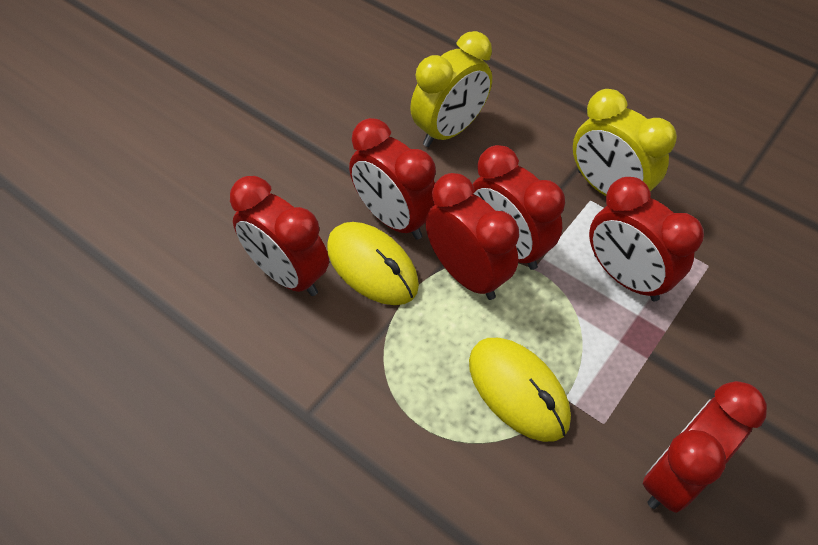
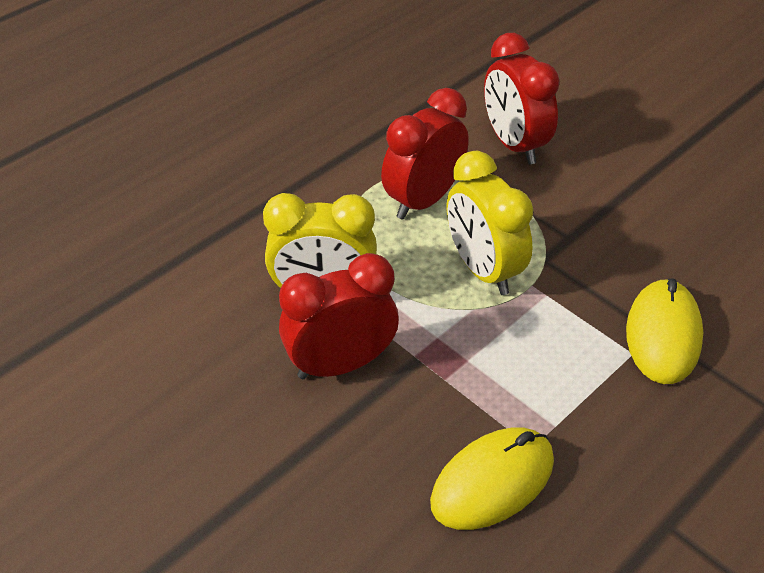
red clock: 6 -> 3

